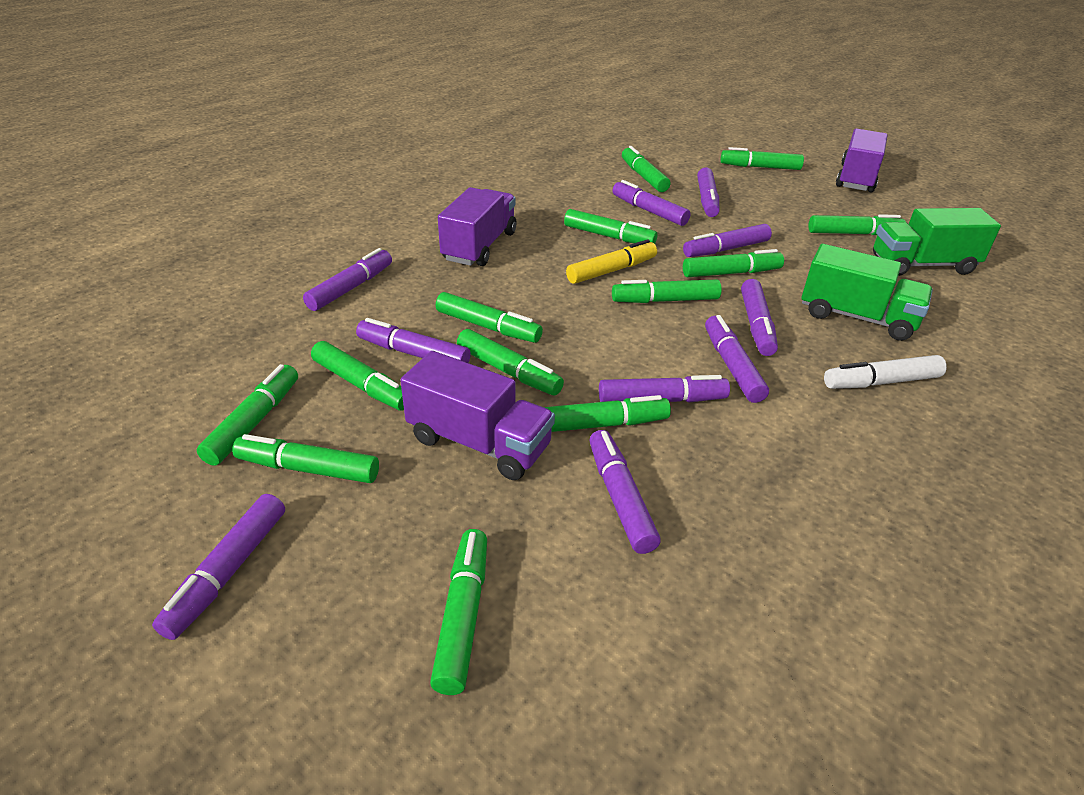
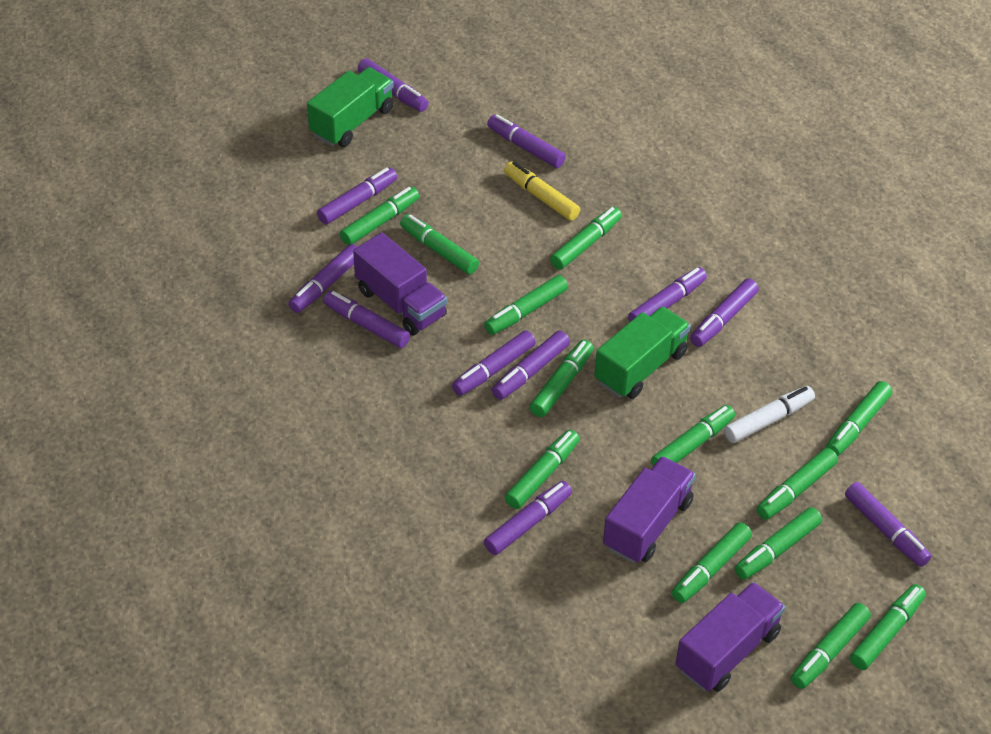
purple marker: 10 -> 11

